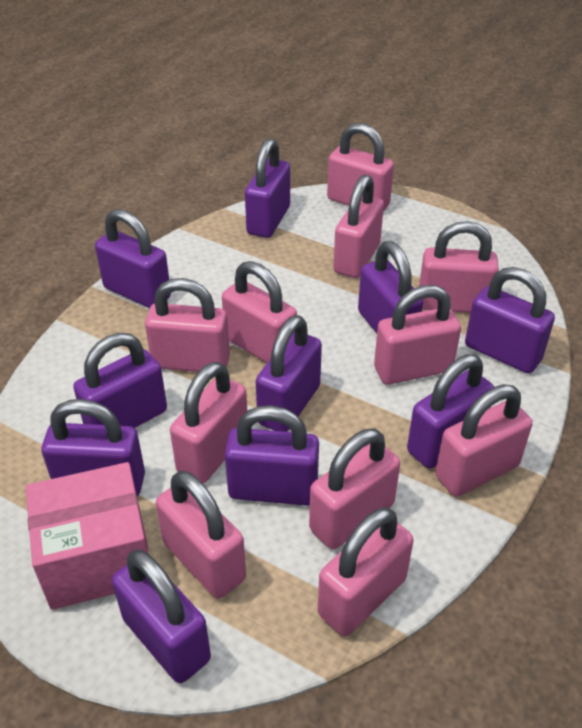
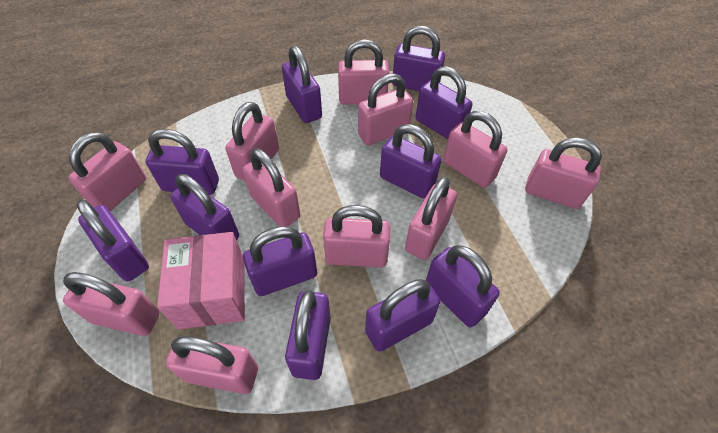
purple padlock: 10 -> 11

